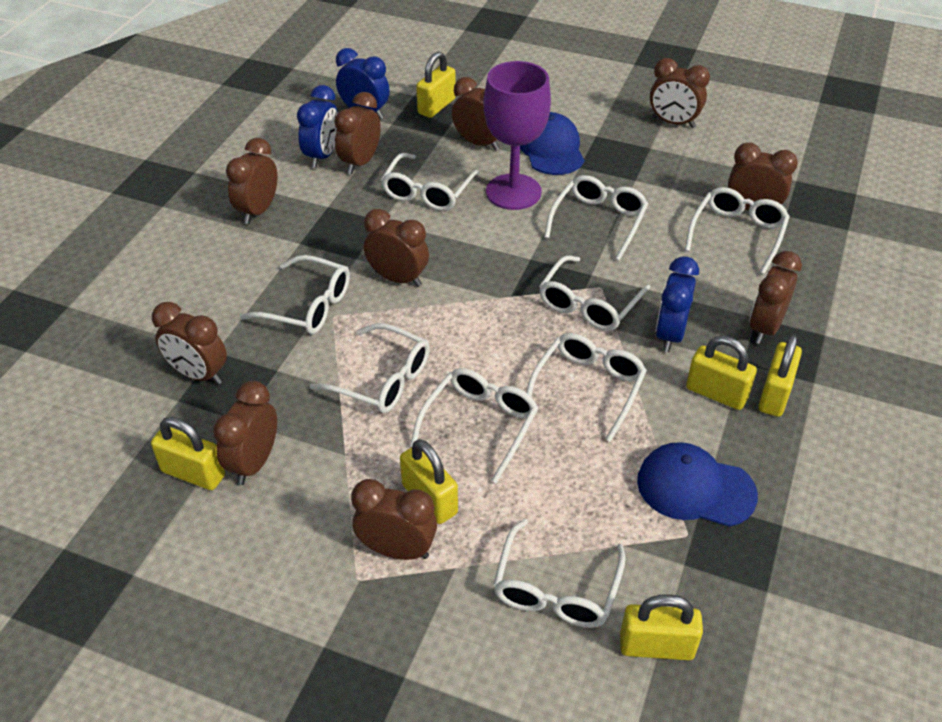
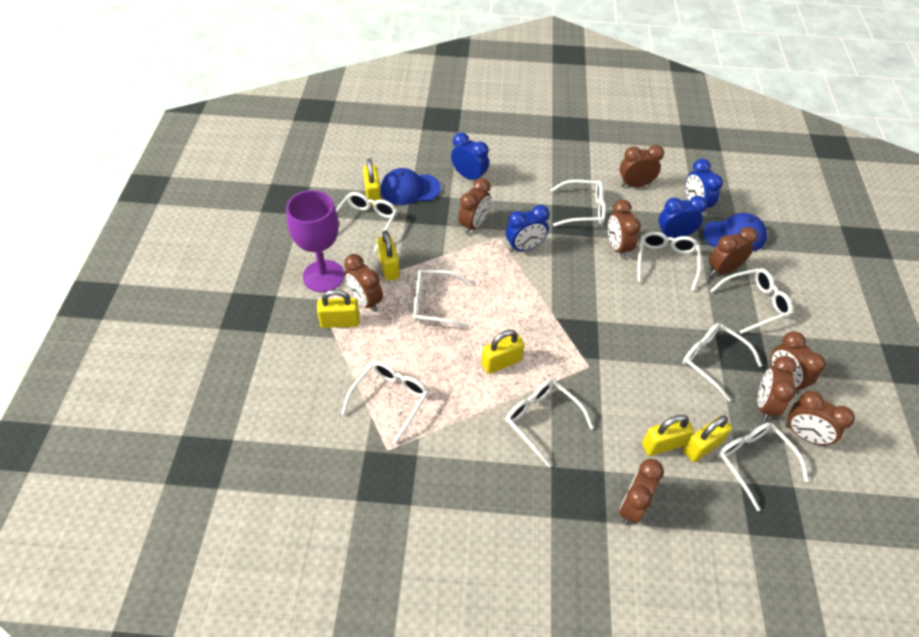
blue clock: 3 -> 4
brown clock: 10 -> 9

